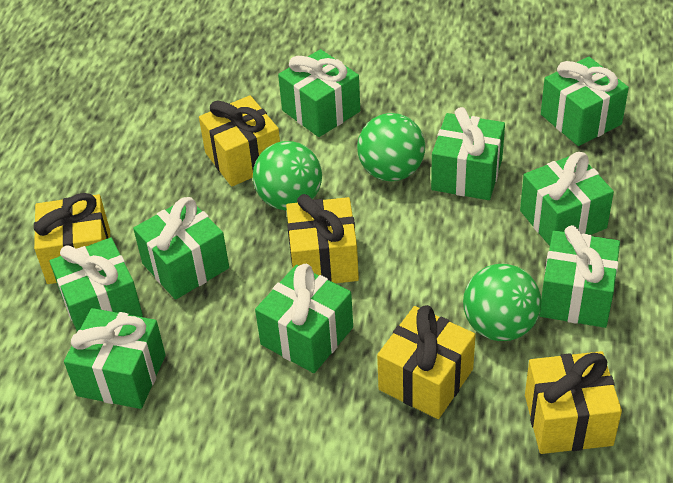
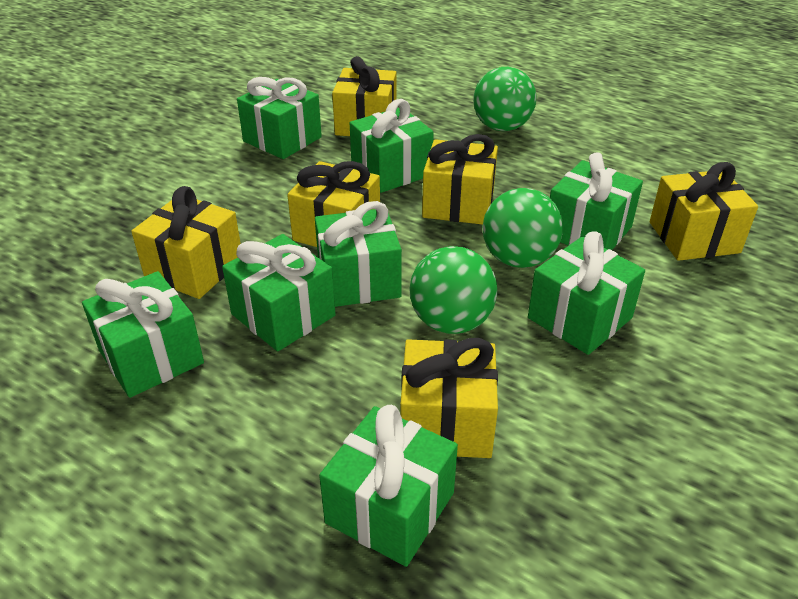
green gift: 9 -> 8
yellow gift: 5 -> 6

